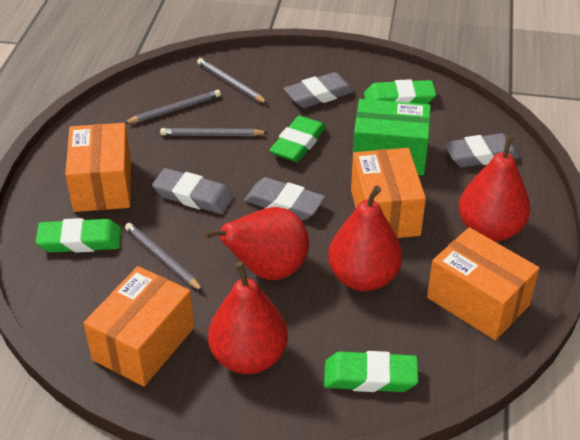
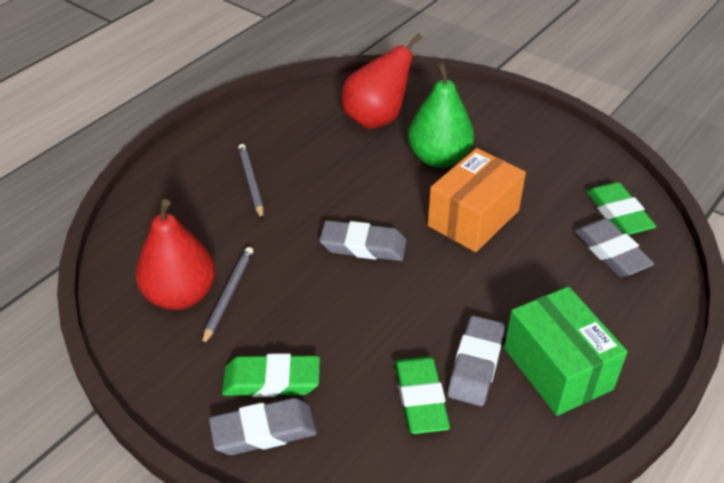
green eraser: 4 -> 3
green pear: 0 -> 1
grey pencil: 4 -> 2
orange box: 4 -> 1
red pear: 4 -> 2

